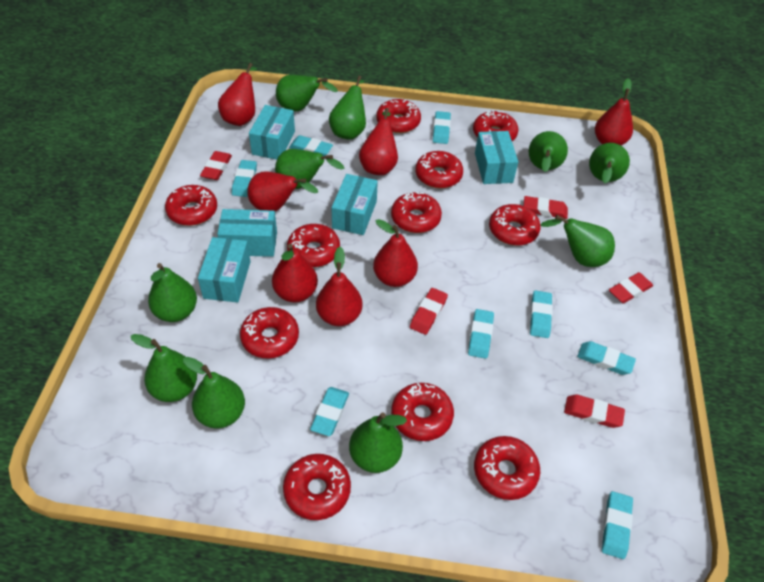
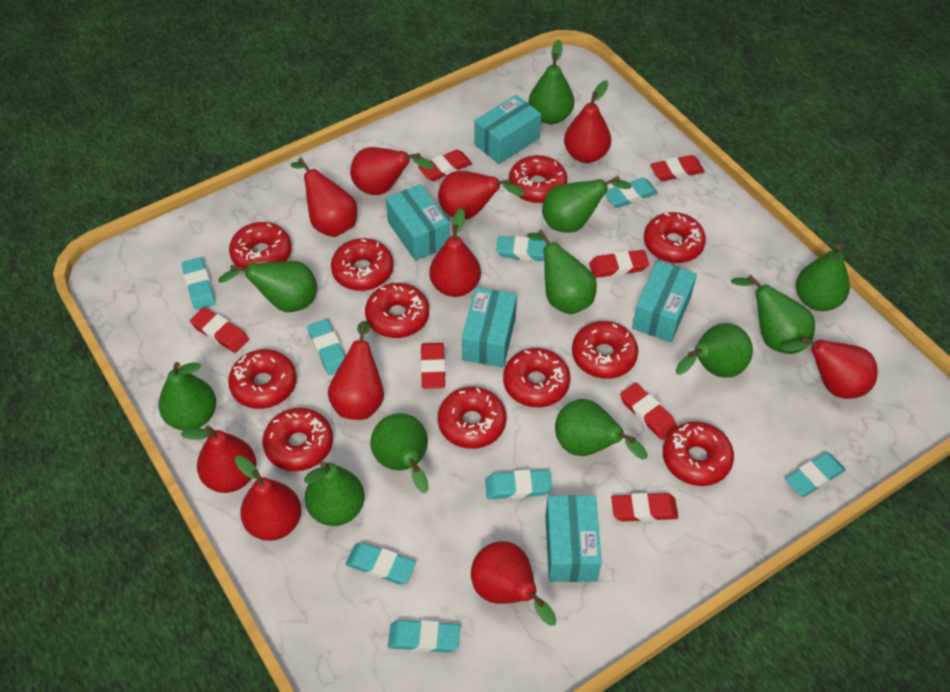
green pear: 10 -> 11
red eraser: 5 -> 7
red pear: 7 -> 10

